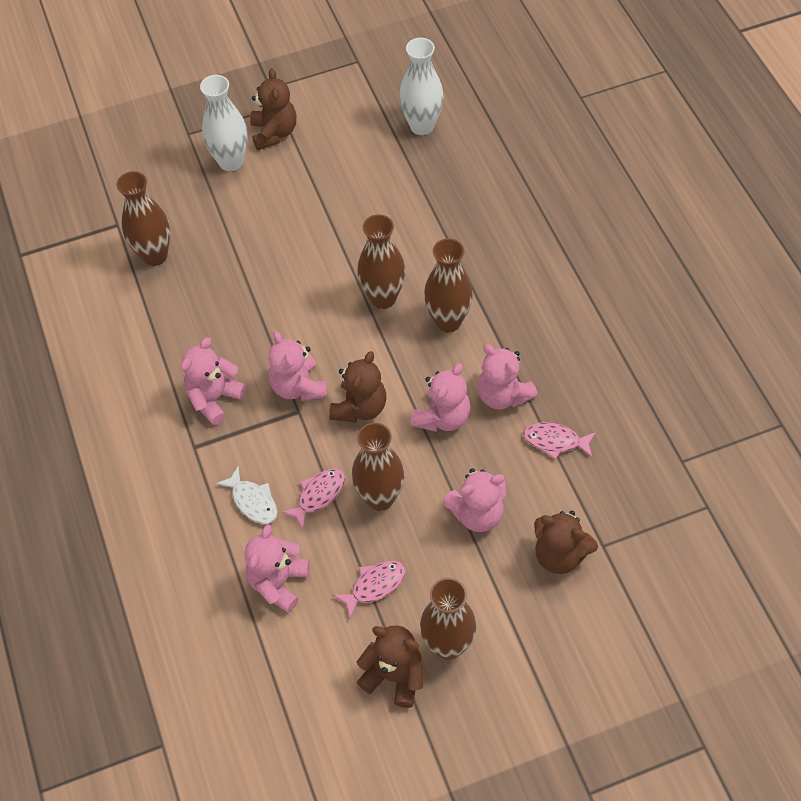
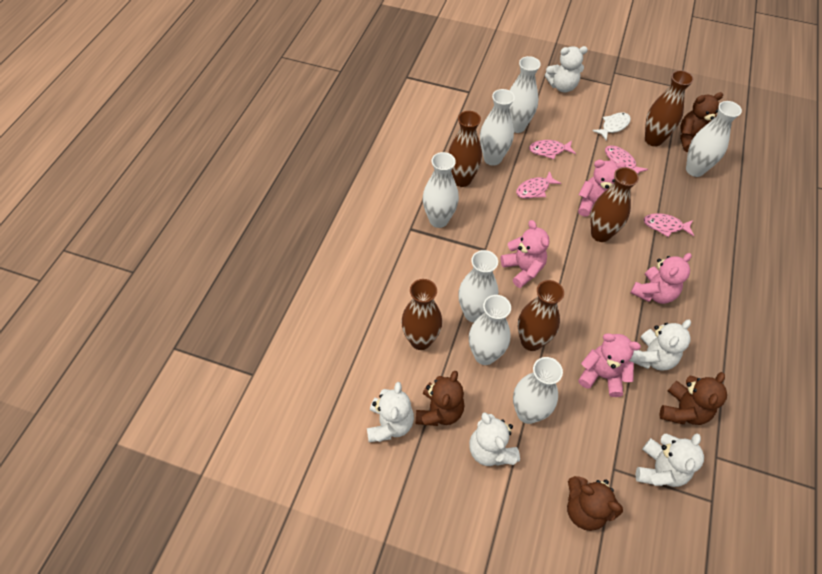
pink fish: 3 -> 4
pink teddy bear: 6 -> 4
white teddy bear: 0 -> 5
white vase: 2 -> 7

